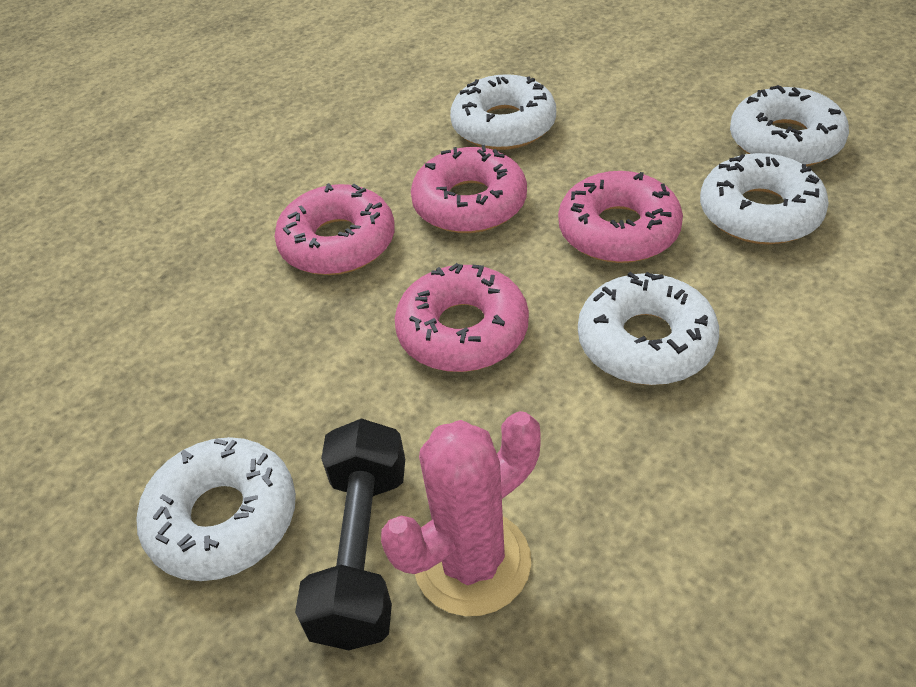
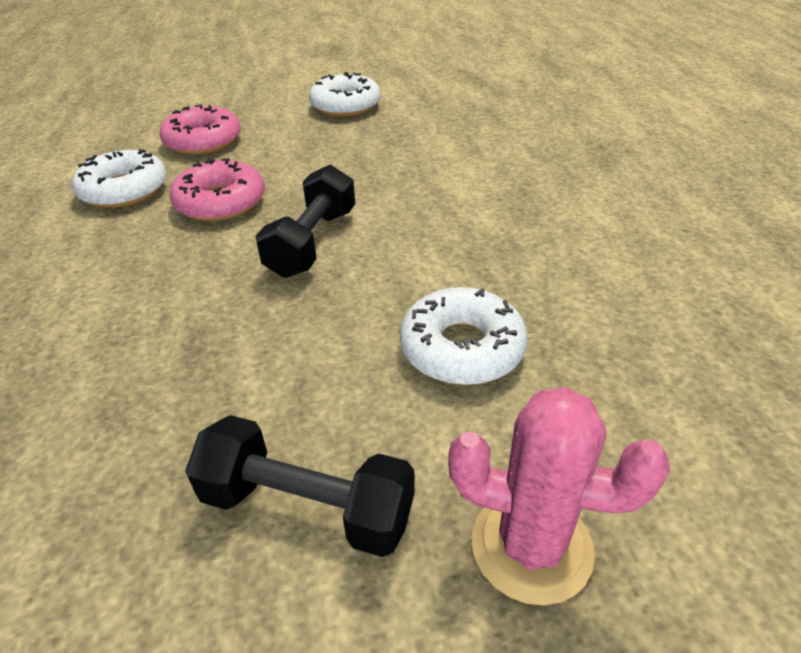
black dumbbell: 1 -> 2
pink donut: 4 -> 2
white donut: 5 -> 3

